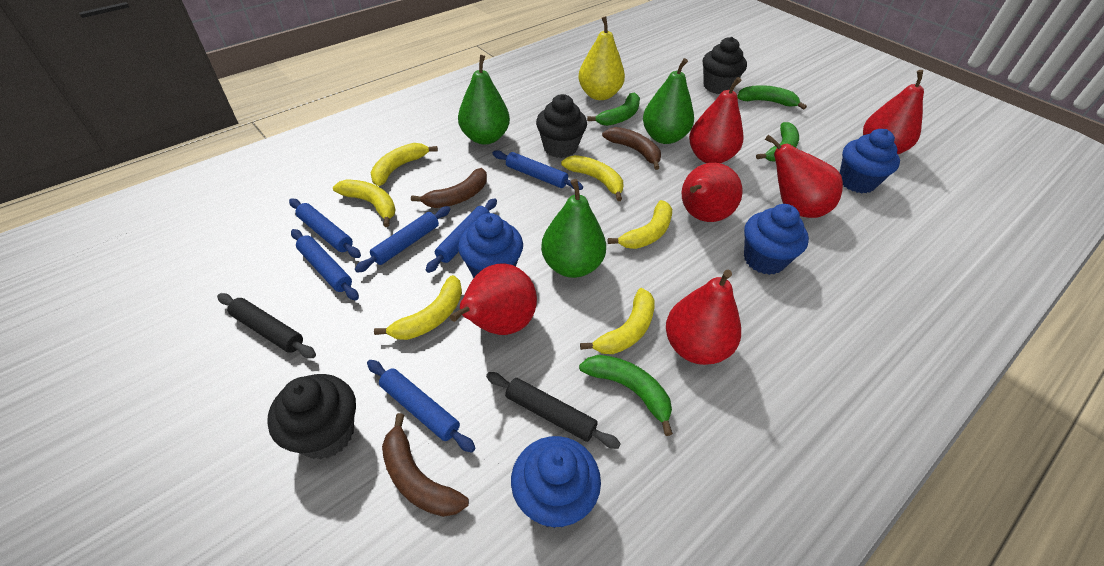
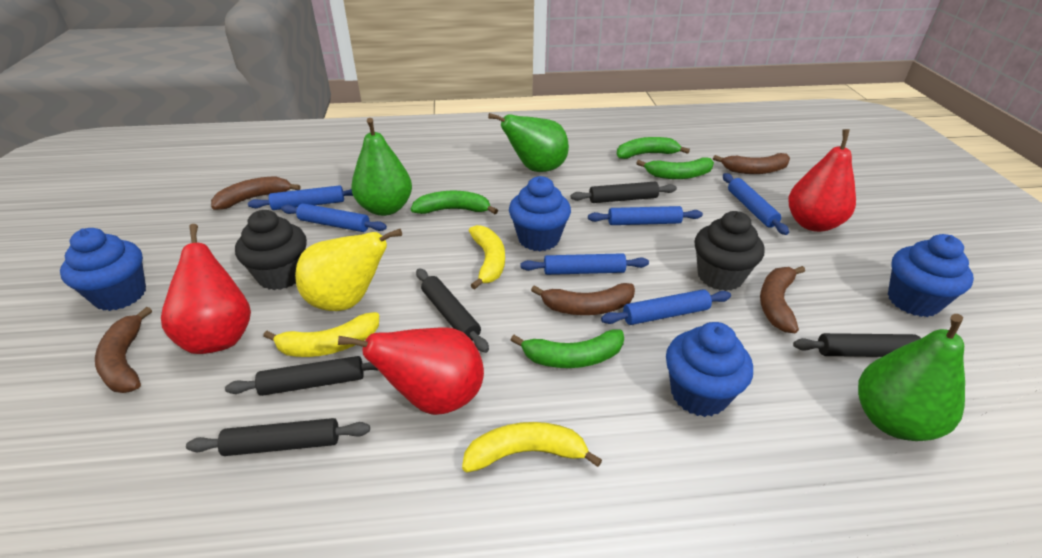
black cupcake: 3 -> 2
black rolling pin: 2 -> 5
brown banana: 3 -> 5
red pear: 6 -> 3
yellow banana: 6 -> 3

